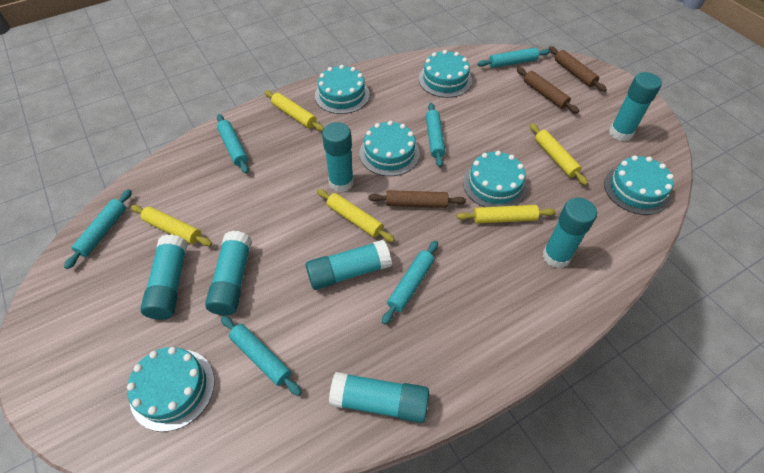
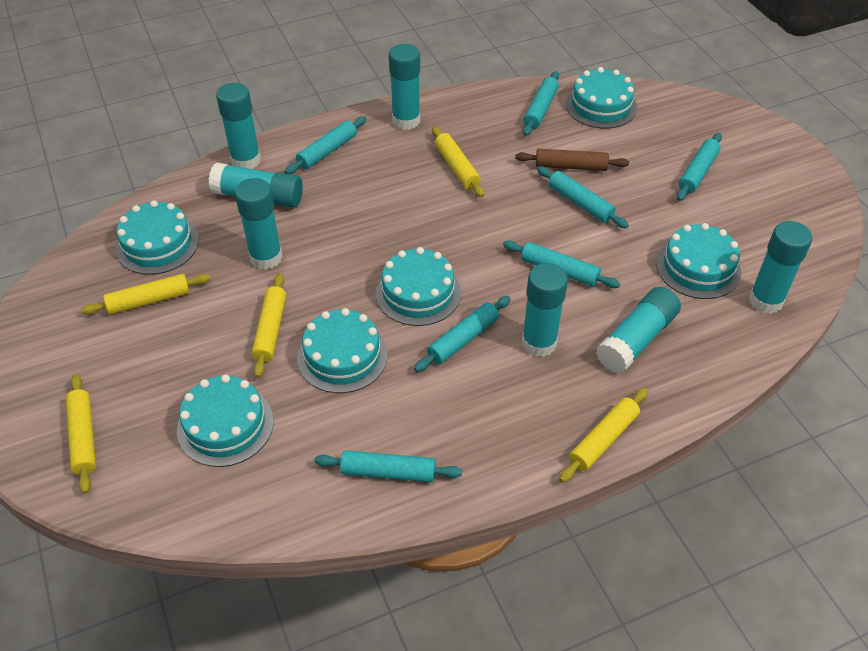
brown rolling pin: 3 -> 1
turquoise rolling pin: 6 -> 7

